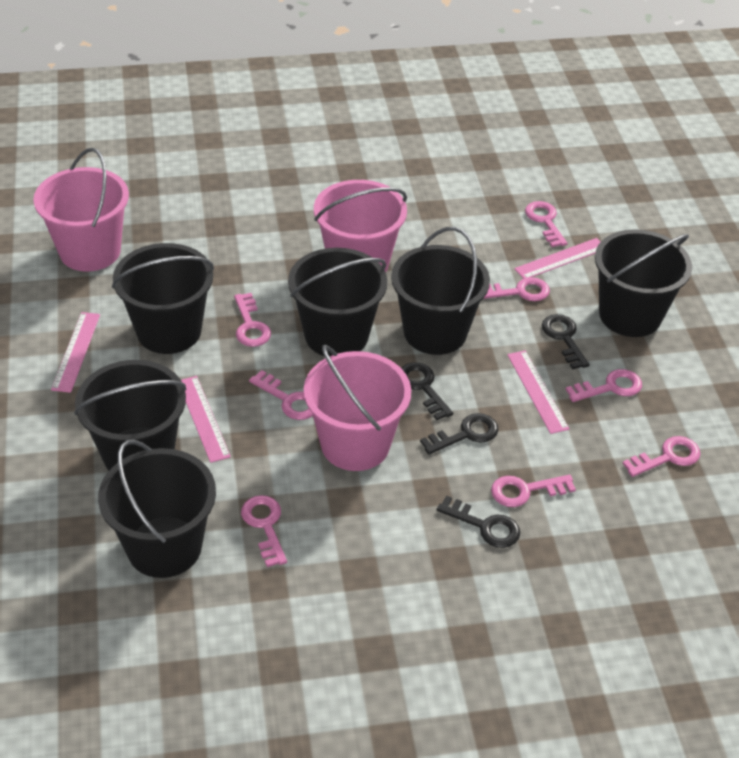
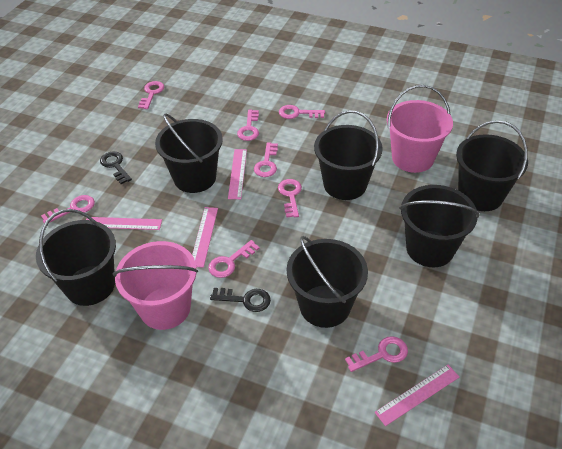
black key: 4 -> 2
pink bucket: 3 -> 2

